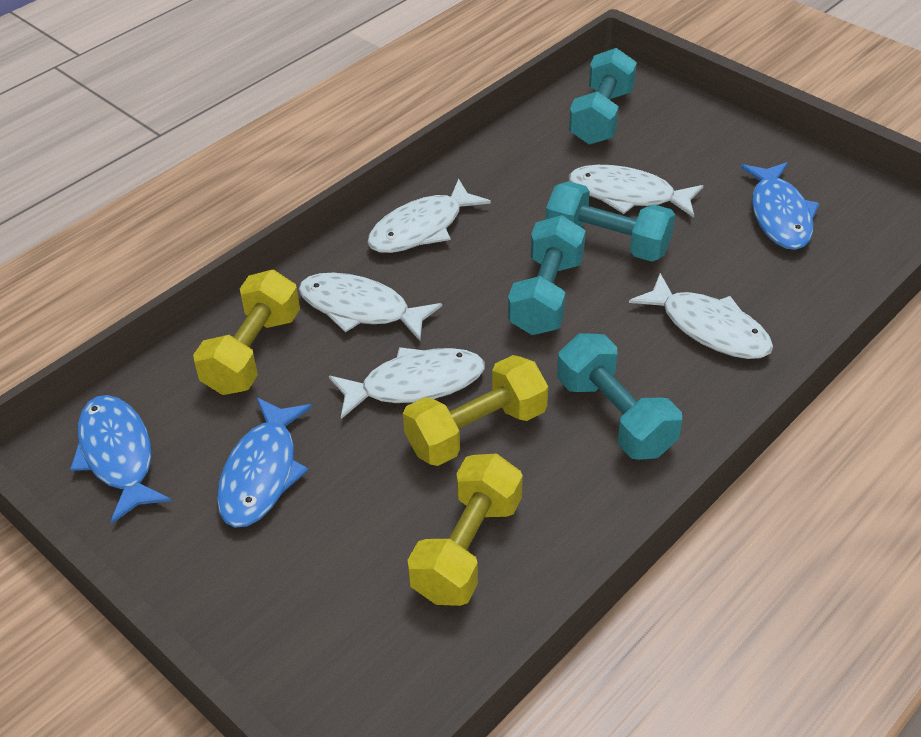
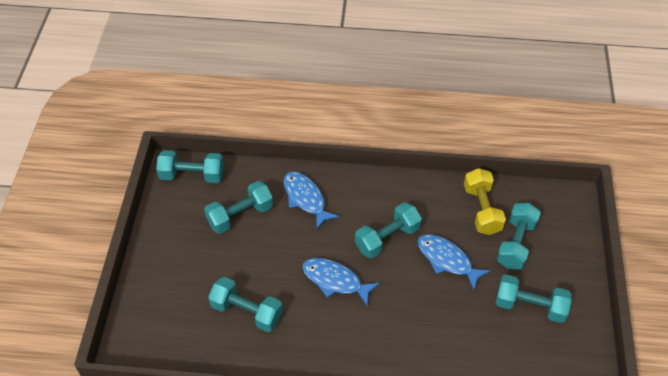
turquoise dumbbell: 4 -> 6
white fish: 5 -> 0
yellow dumbbell: 3 -> 1

